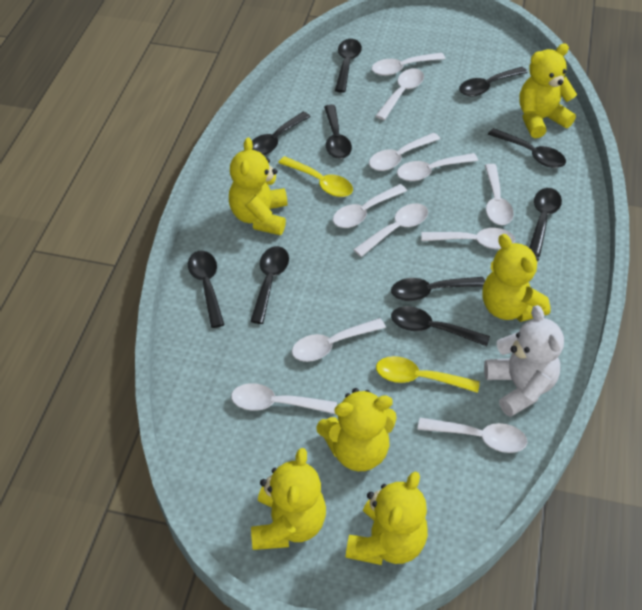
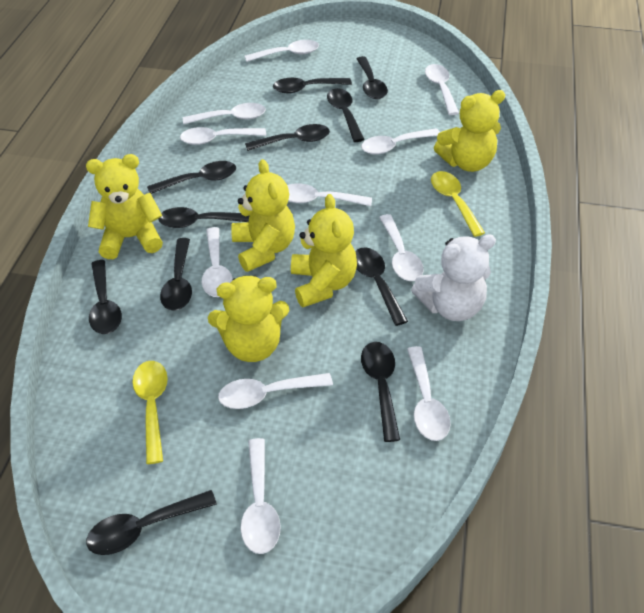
black spoon: 10 -> 11
yellow teddy bear: 6 -> 5

